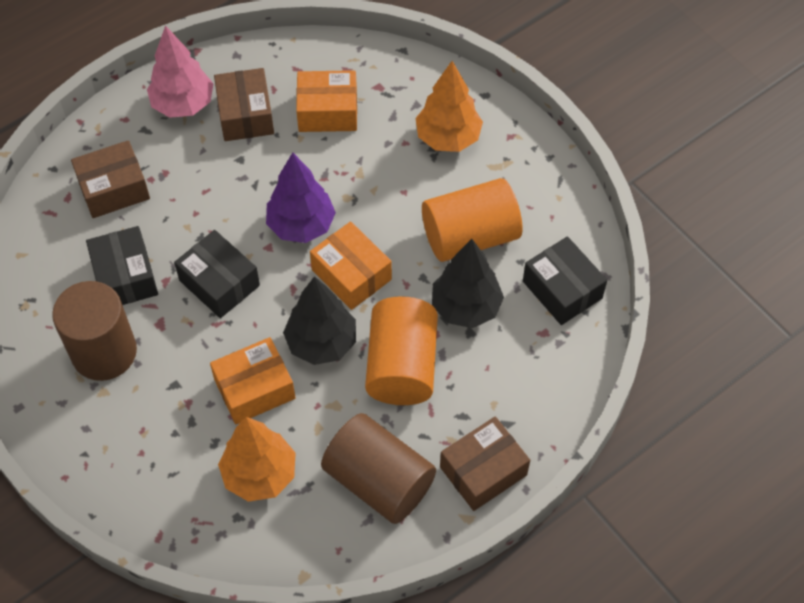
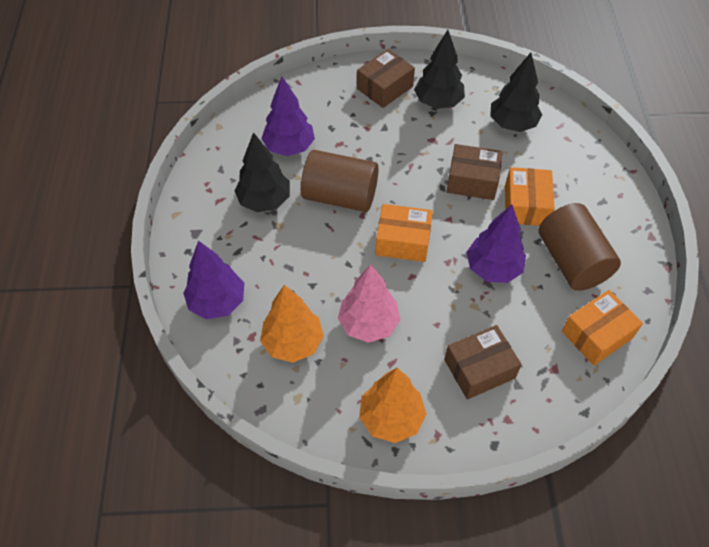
black box: 3 -> 0
black tree: 2 -> 3
orange cylinder: 2 -> 0
purple tree: 1 -> 3

